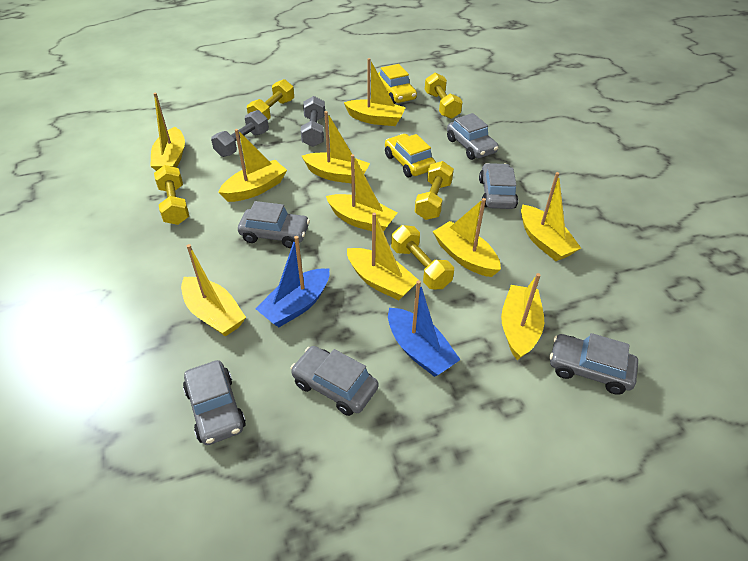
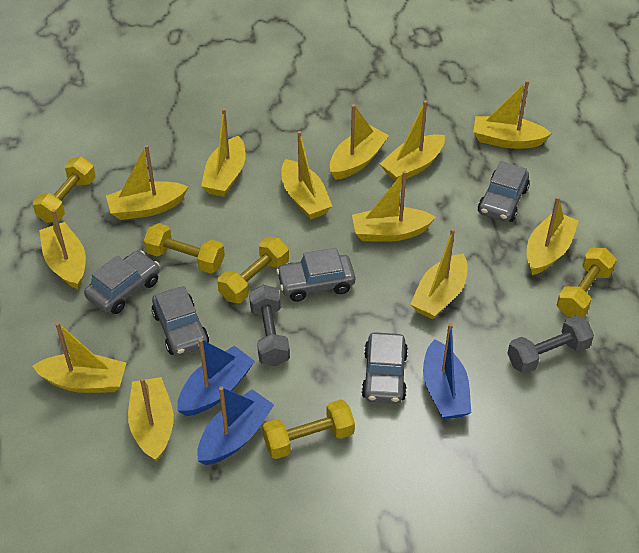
blue boat: 2 -> 3
grey car: 6 -> 5
yellow boat: 10 -> 12
yellow car: 2 -> 0

